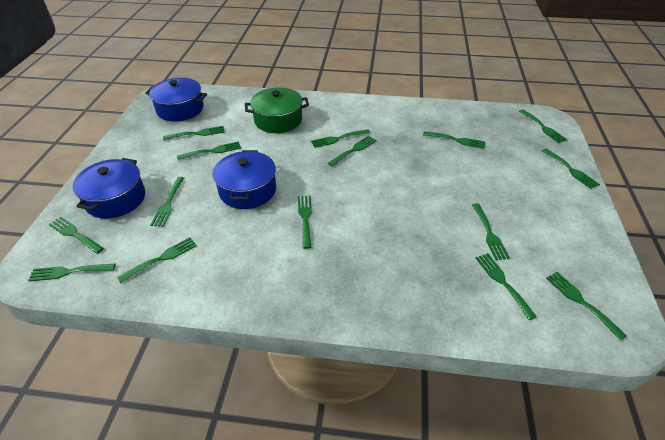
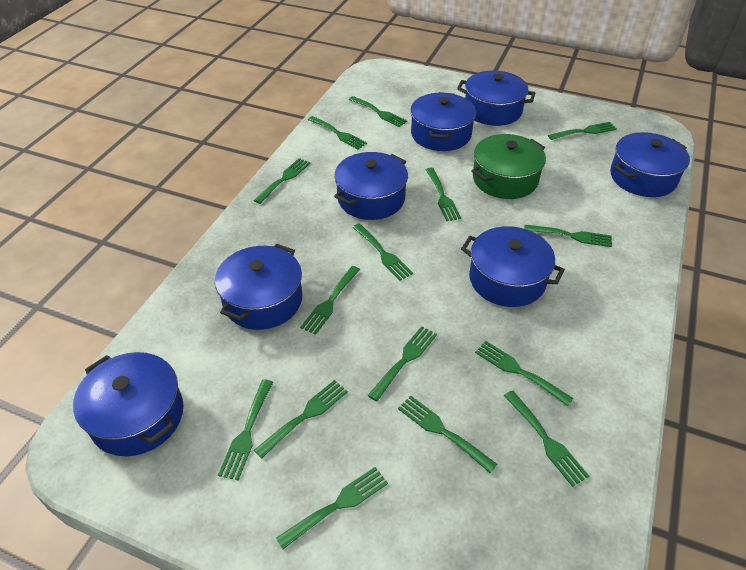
blue pot: 3 -> 7

